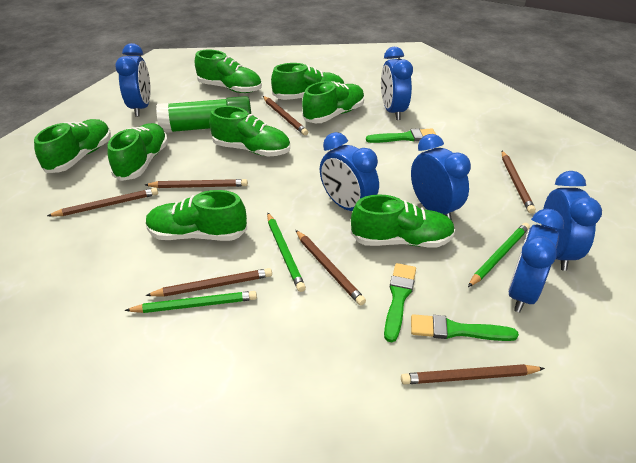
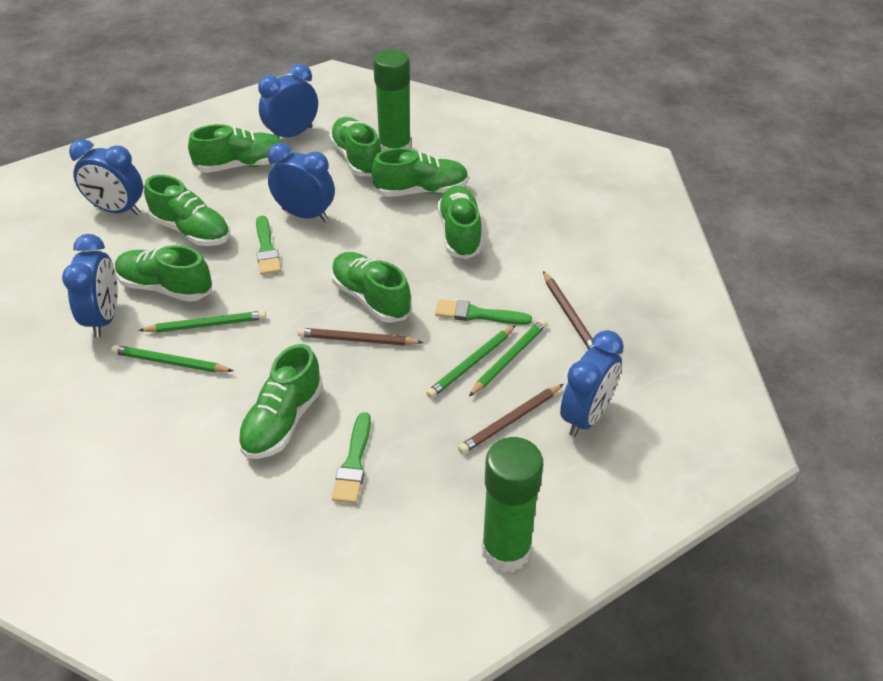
blue clock: 6 -> 5
brown pencil: 7 -> 3
green glue stick: 1 -> 2
green pencil: 3 -> 4

